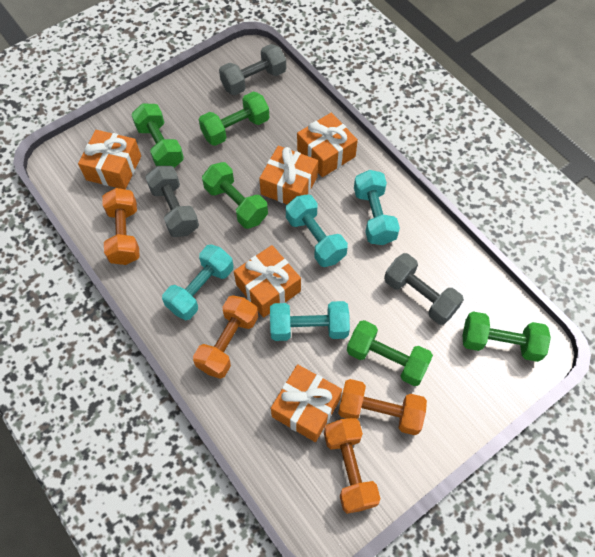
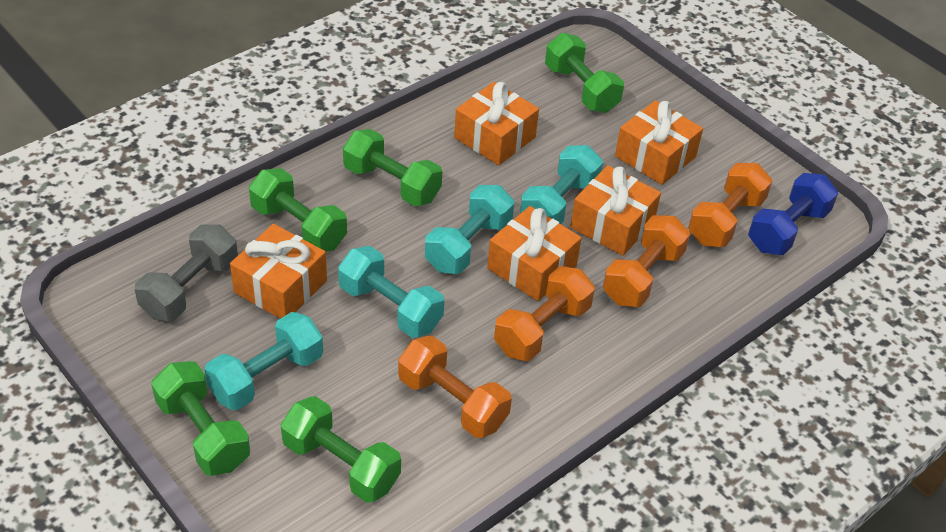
blue dumbbell: 0 -> 1
grey dumbbell: 3 -> 1

